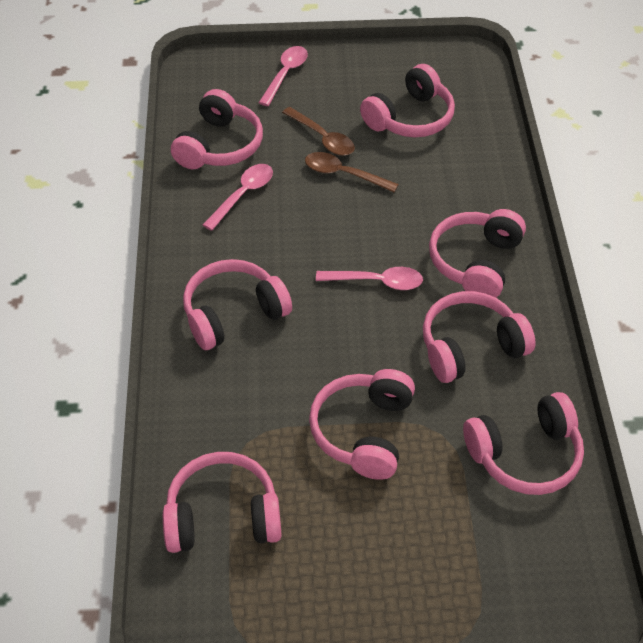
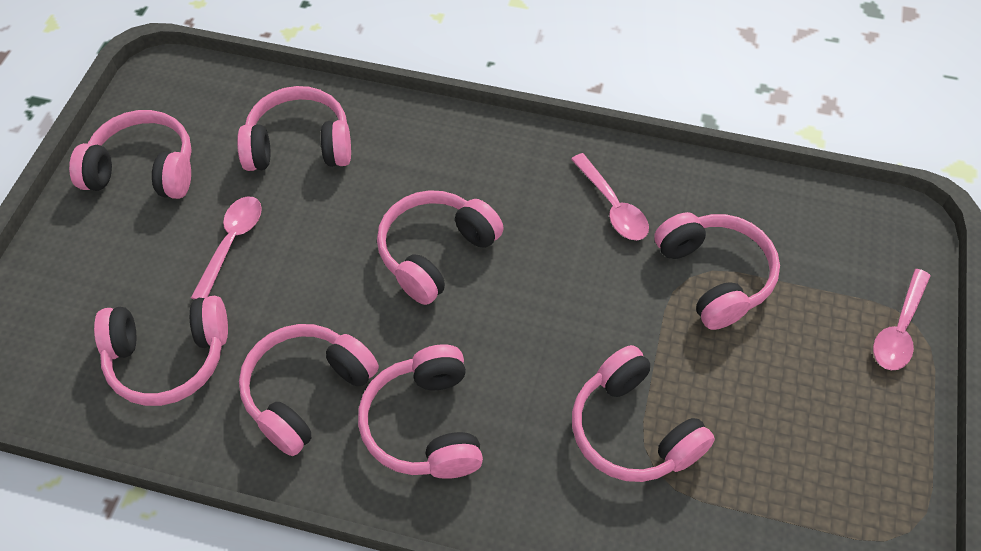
brown spoon: 2 -> 0

